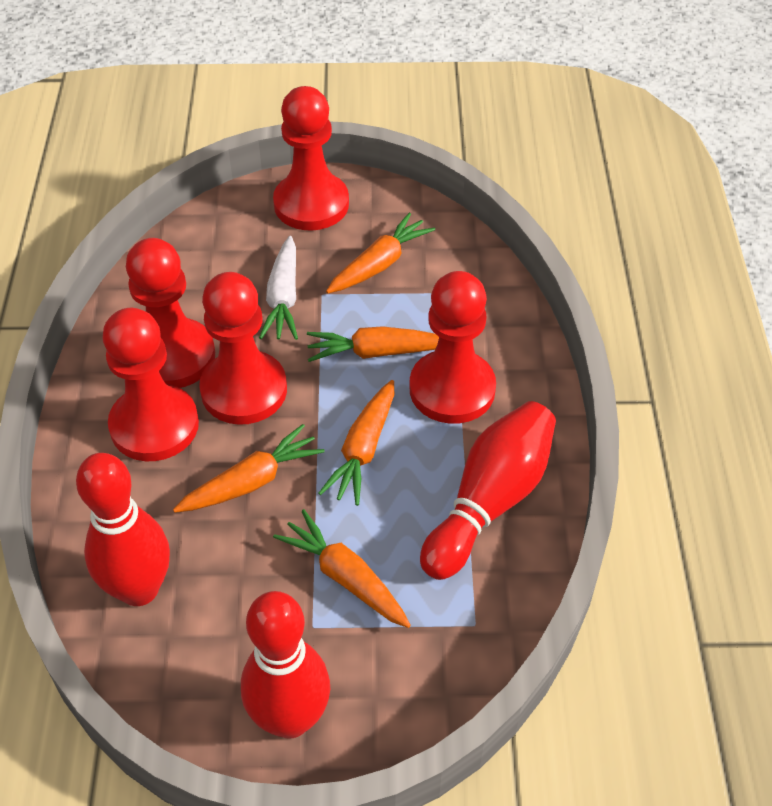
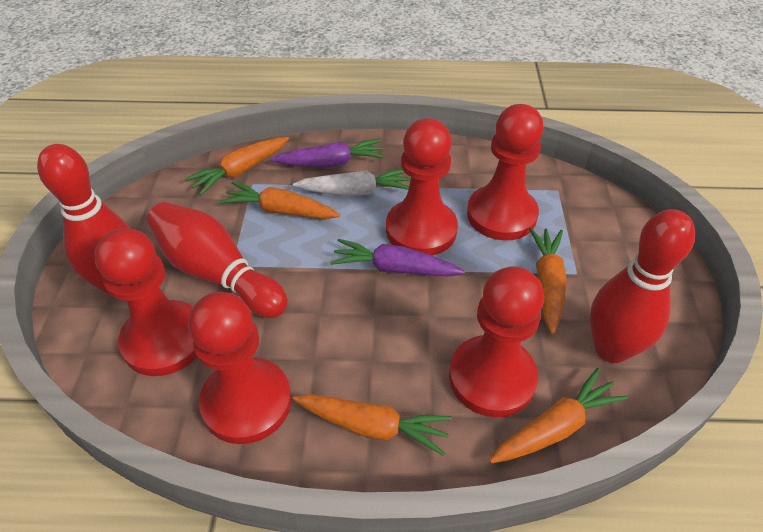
purple carrot: 0 -> 2

